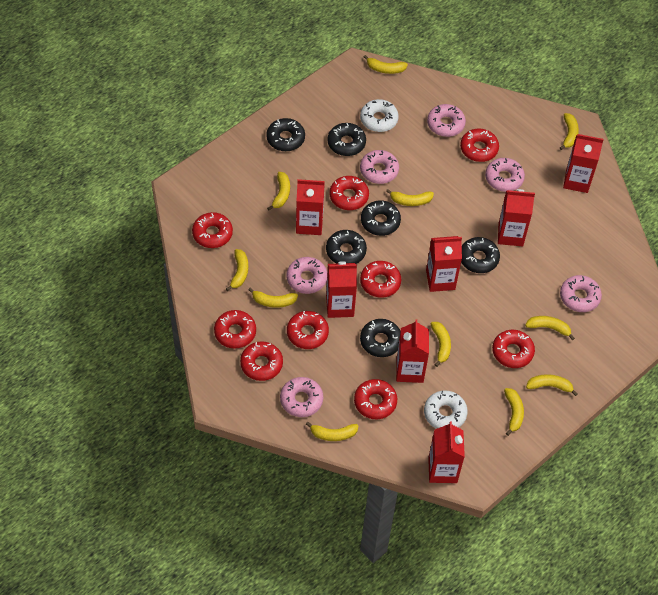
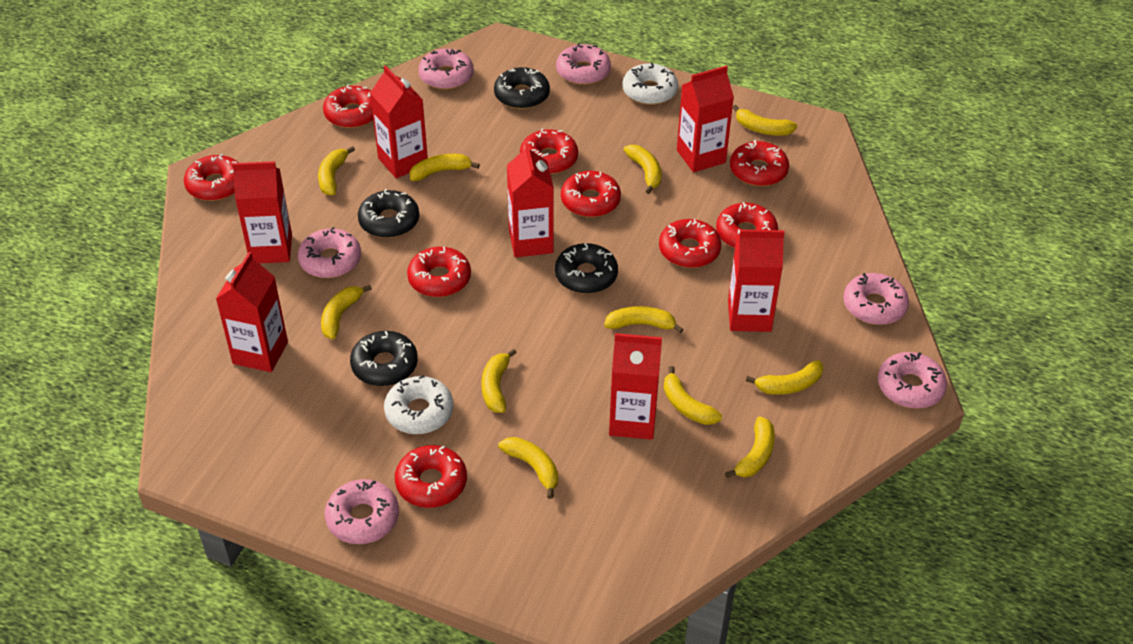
black donut: 6 -> 4

